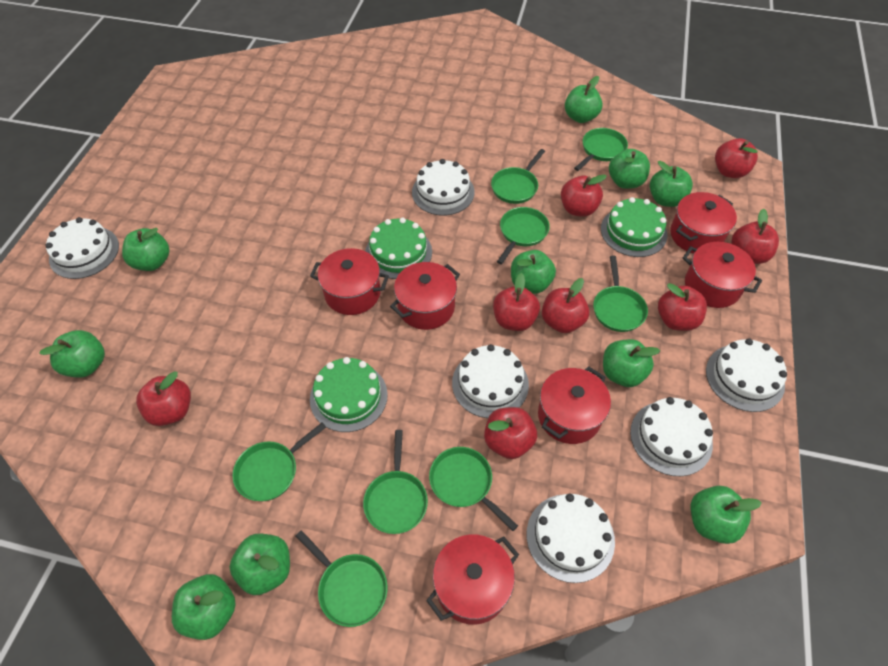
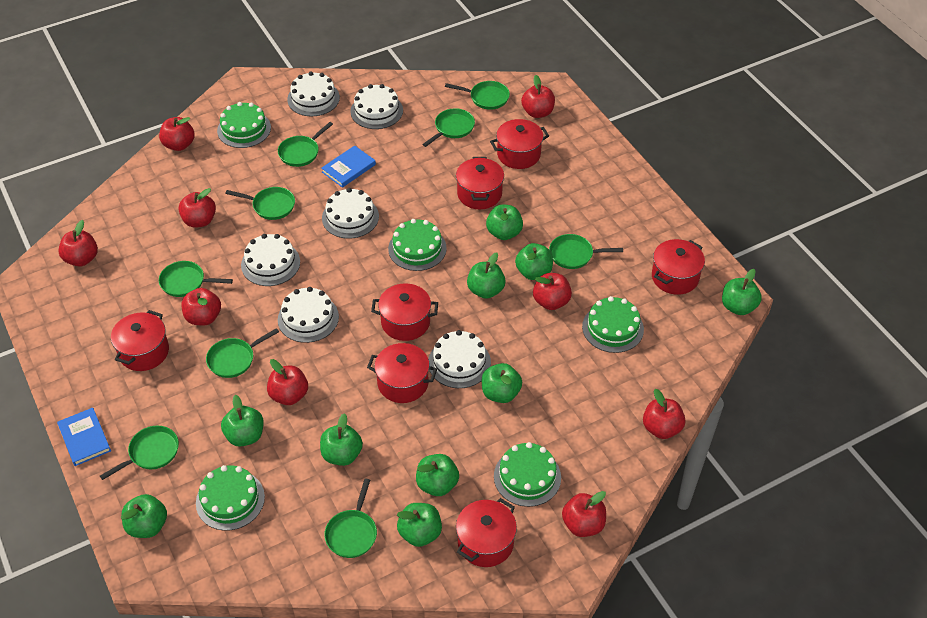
blue book: 0 -> 2
green cake: 3 -> 5
green pan: 8 -> 9
red apple: 8 -> 9
red pot: 6 -> 7

